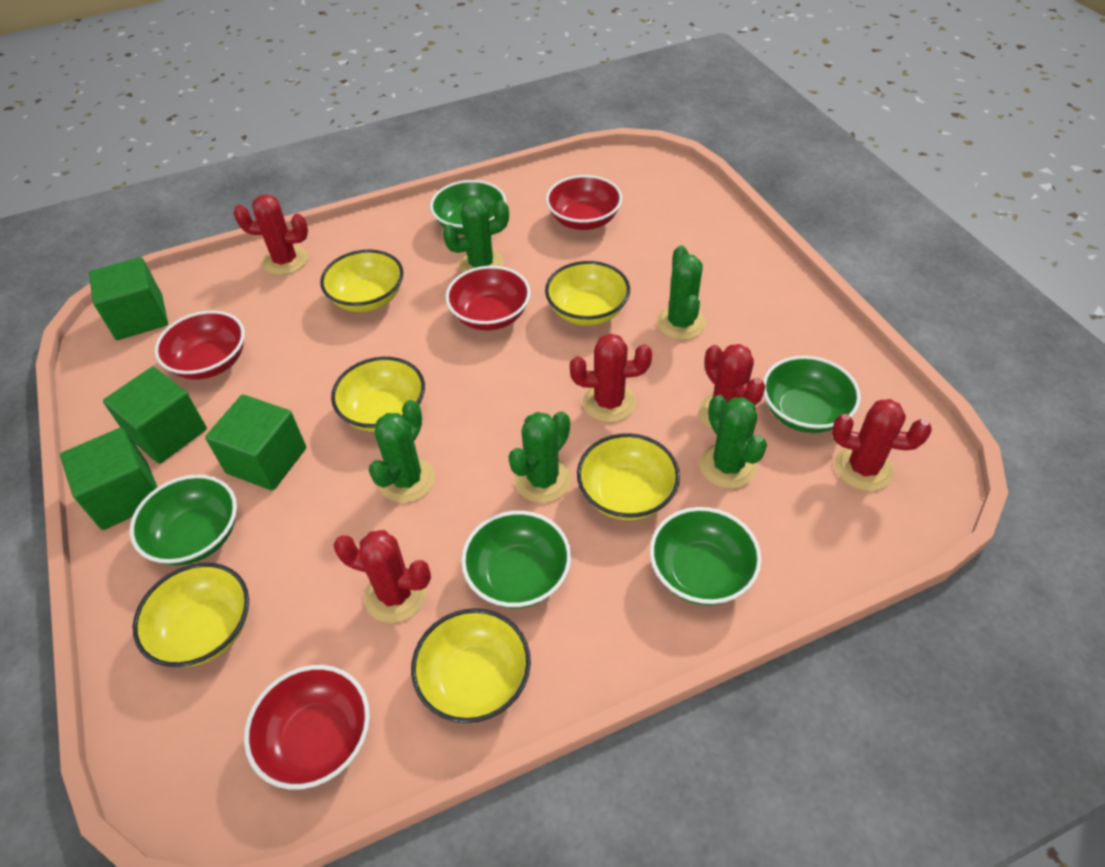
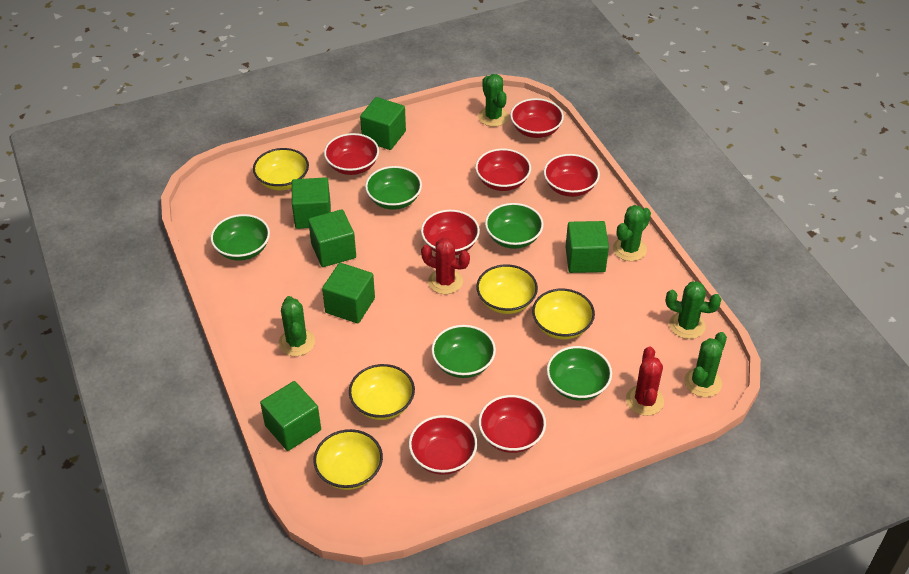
green cube: 4 -> 6
red bowl: 4 -> 7
red cactus: 5 -> 2
yellow bowl: 6 -> 5

